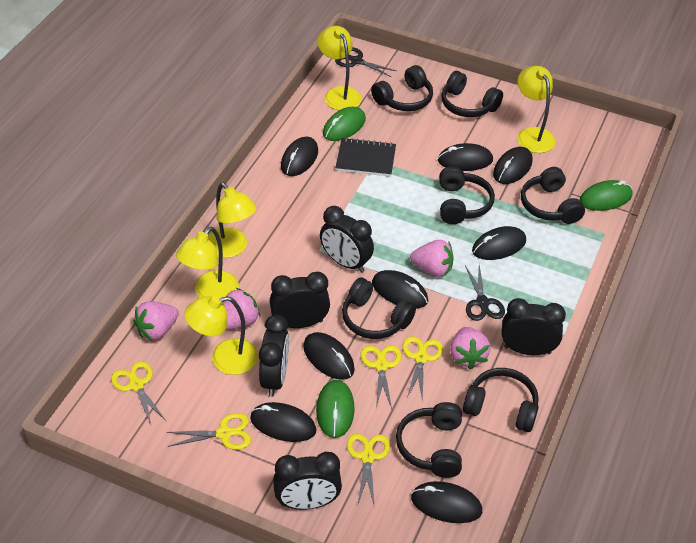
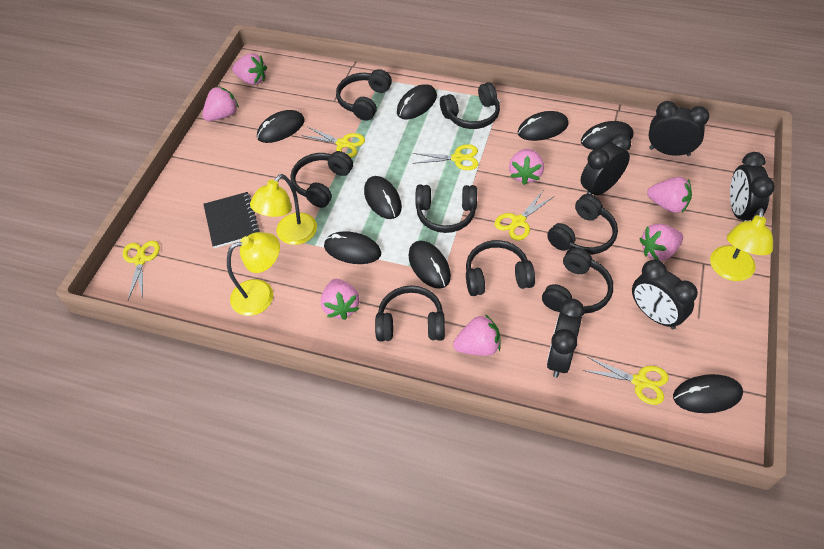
black headphones: 7 -> 8
black scissors: 2 -> 0
green mouse: 3 -> 0
pink strawberry: 4 -> 7
yellow lamp: 5 -> 3

